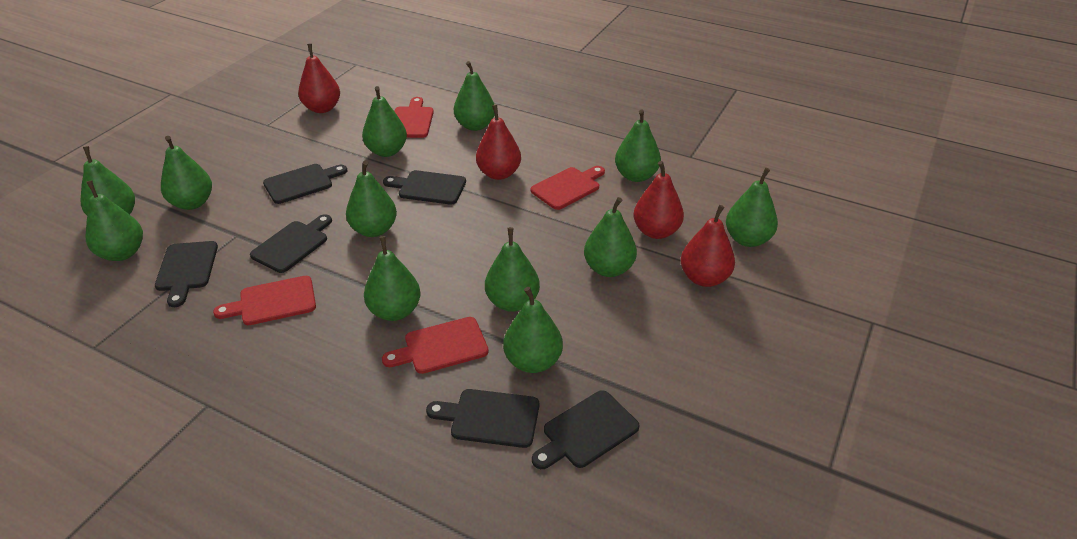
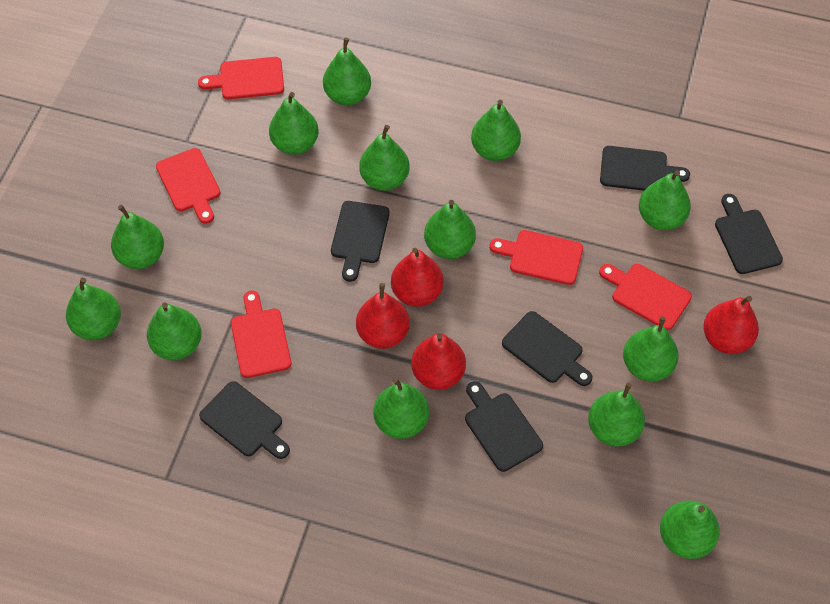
green pear: 12 -> 13
red cutting board: 4 -> 5

